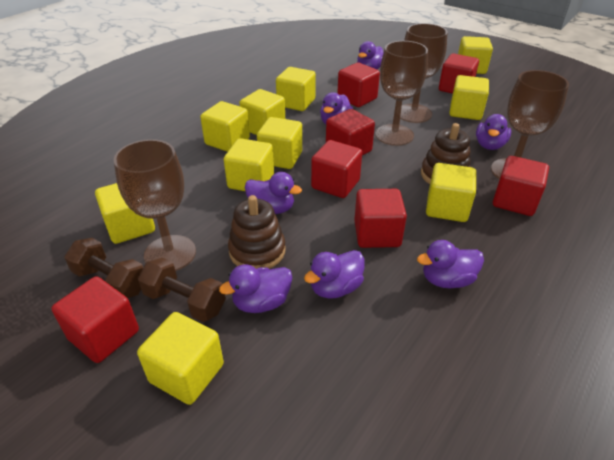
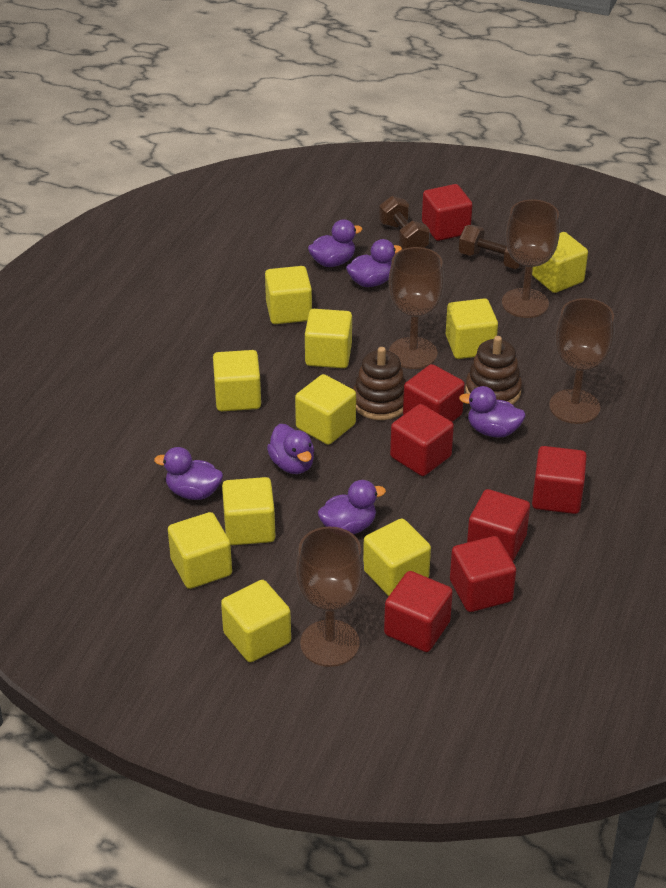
purple duck: 7 -> 6

